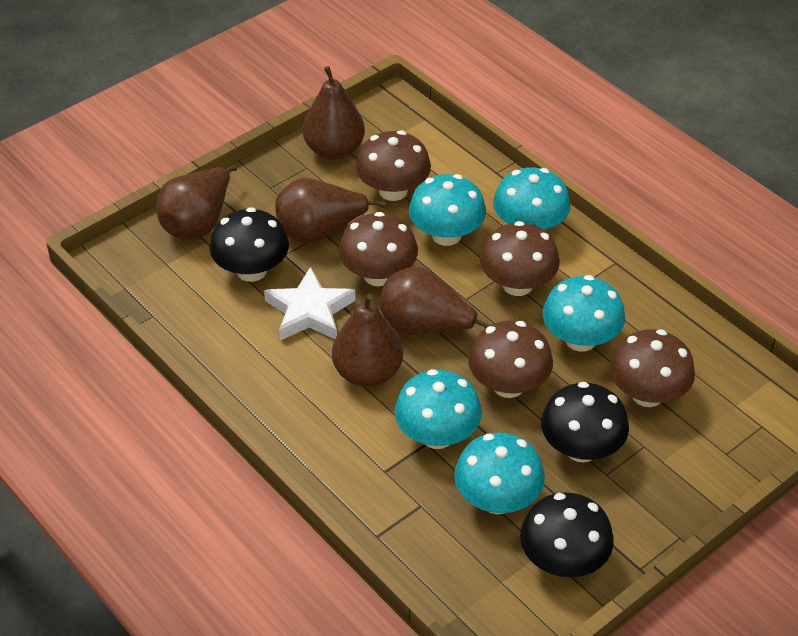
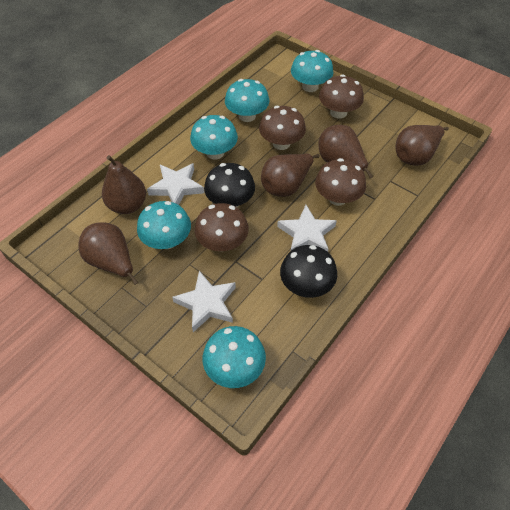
black mushroom: 3 -> 2
brown mushroom: 5 -> 4
white star: 1 -> 3

